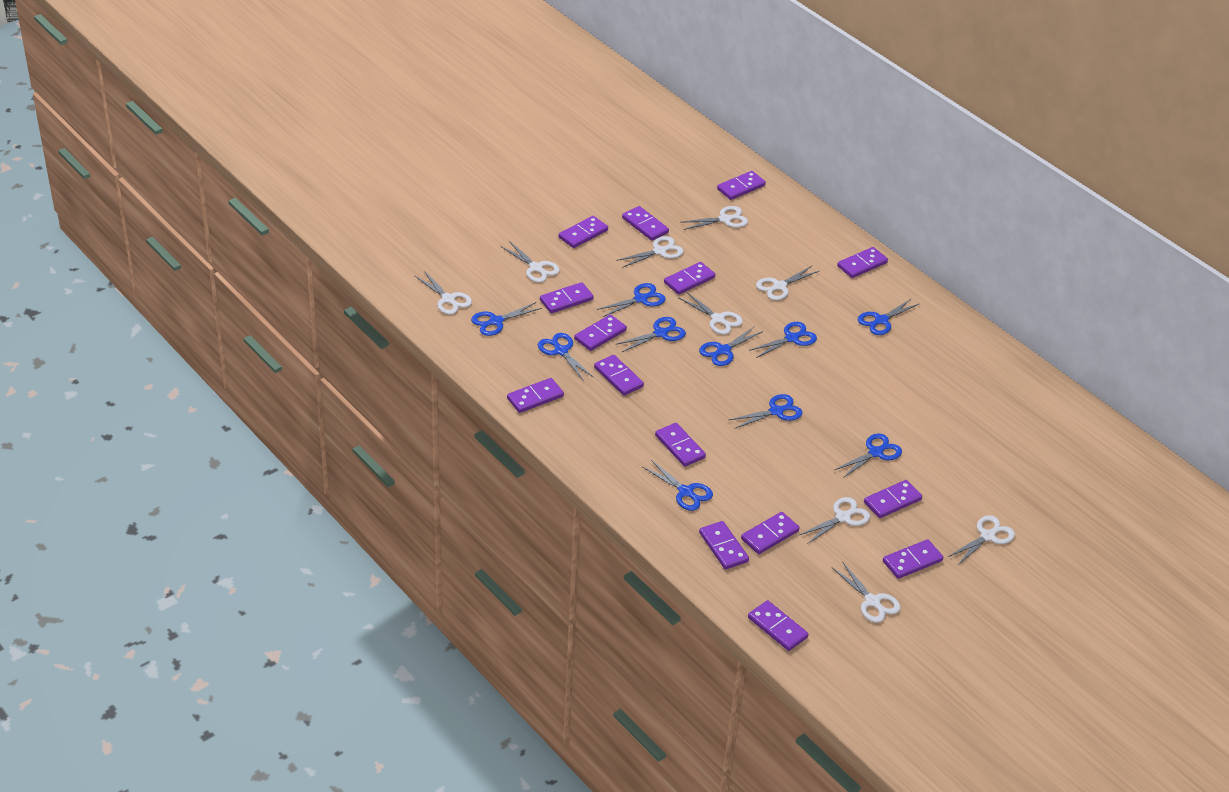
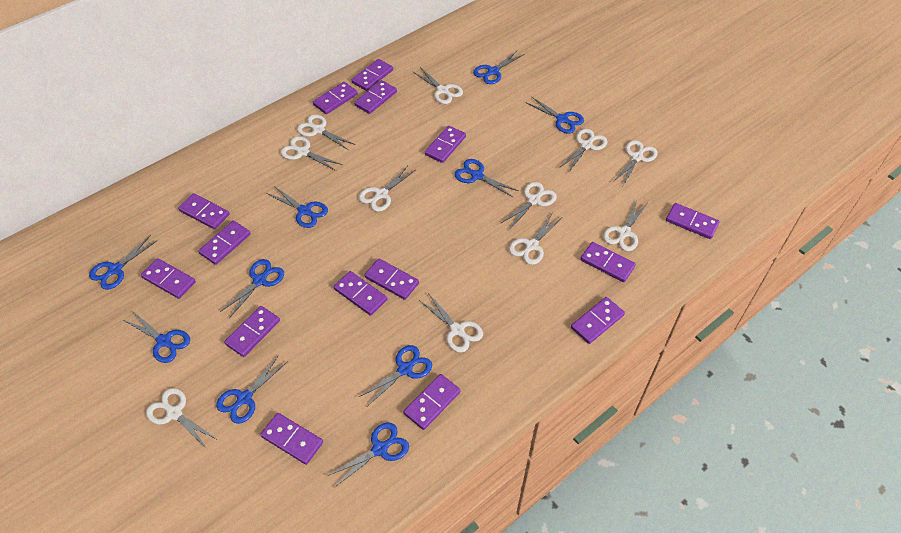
white scissors: 9 -> 11

